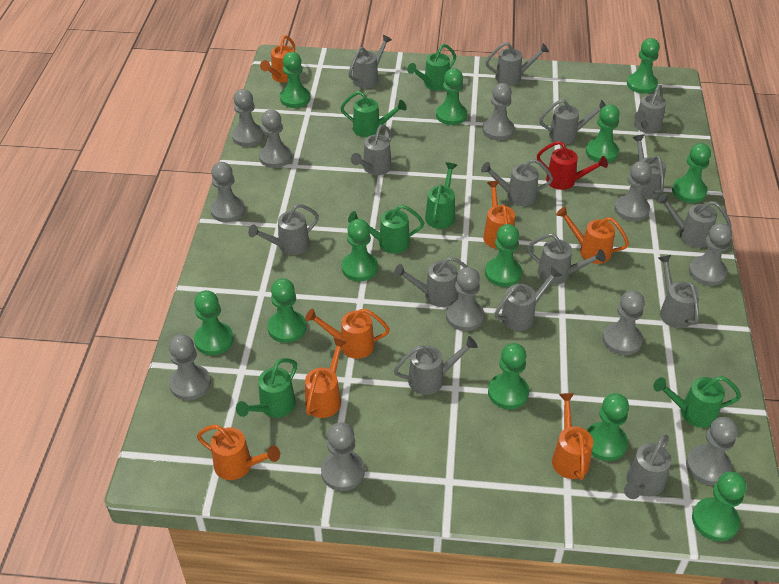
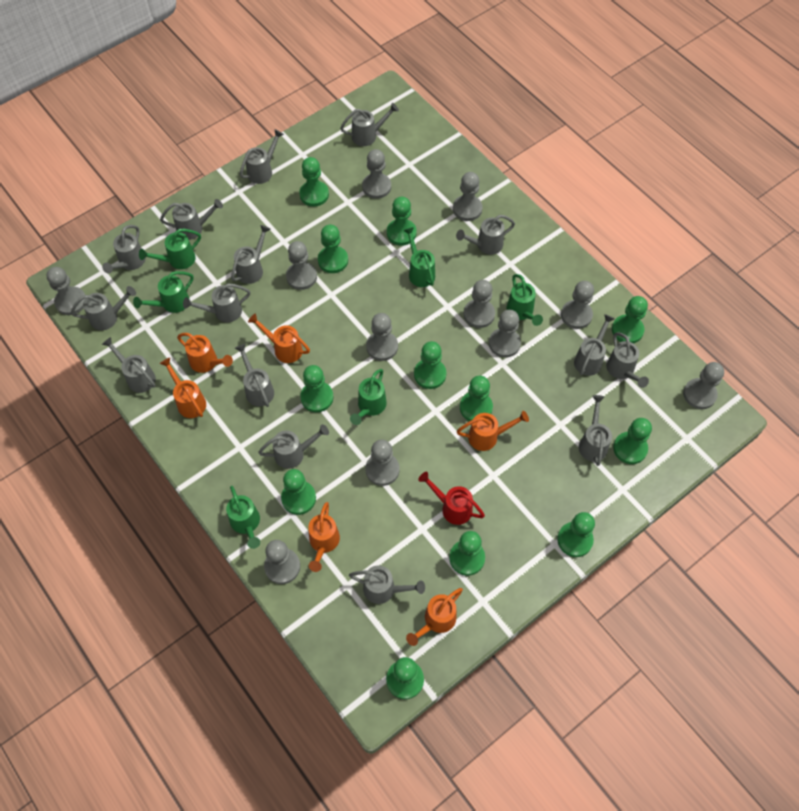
orange watering can: 7 -> 6

